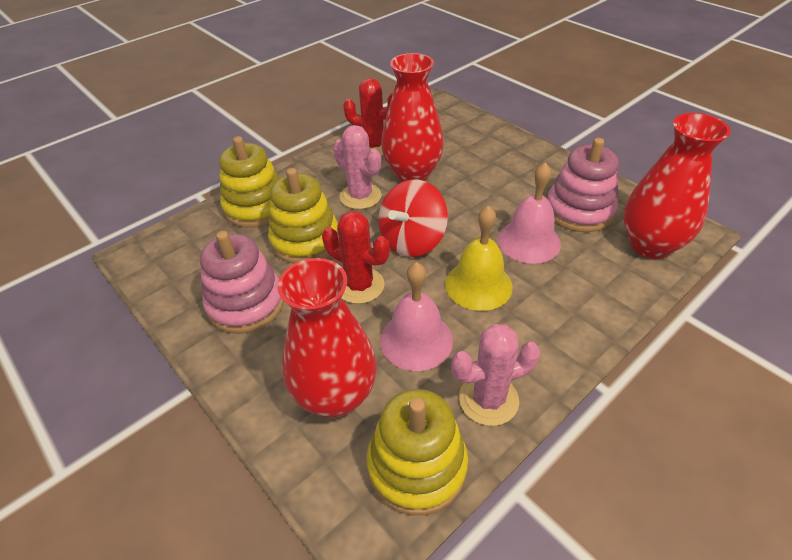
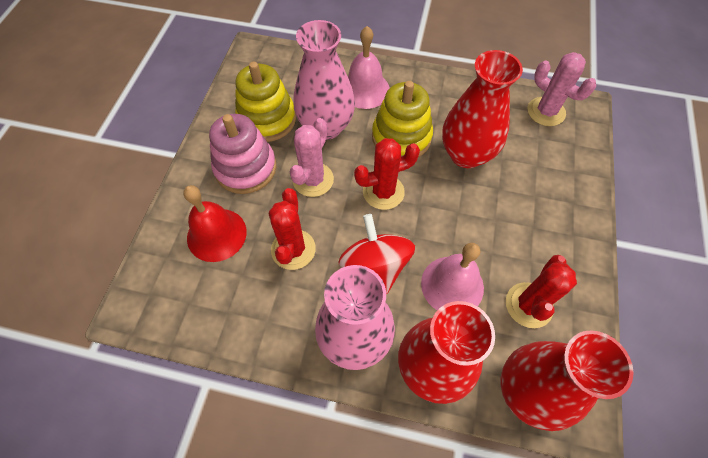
pink stacking toy: 2 -> 1
pink vase: 0 -> 2
red bell: 0 -> 1
red cactus: 2 -> 3
yellow bell: 1 -> 0
yellow stacking toy: 3 -> 2

